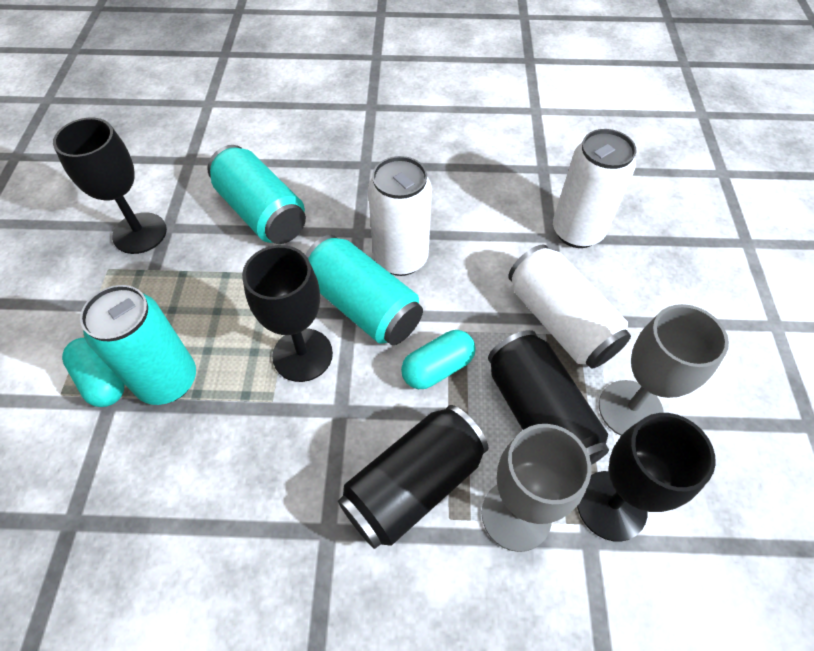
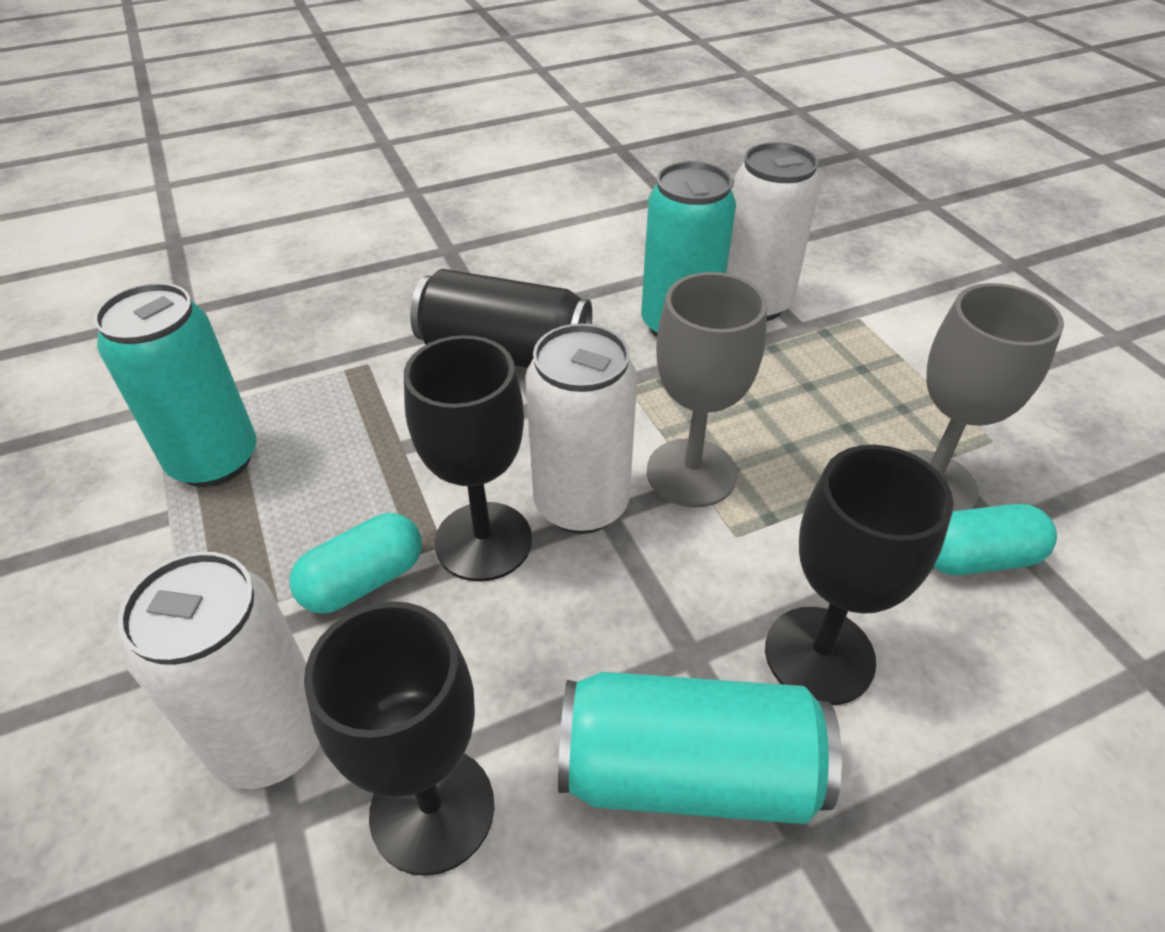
black can: 2 -> 1

